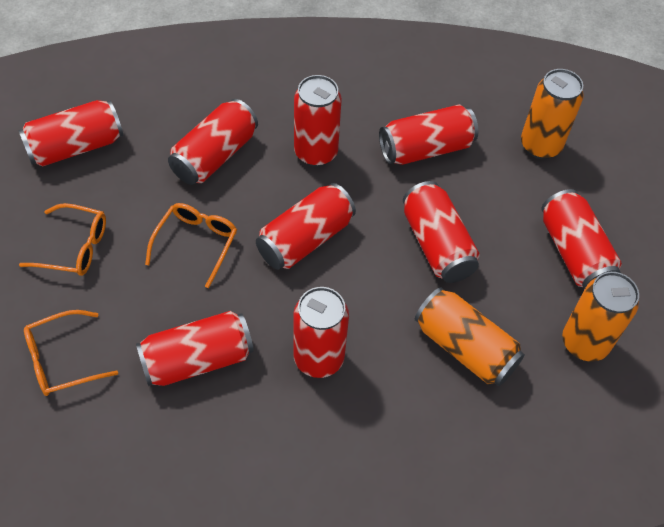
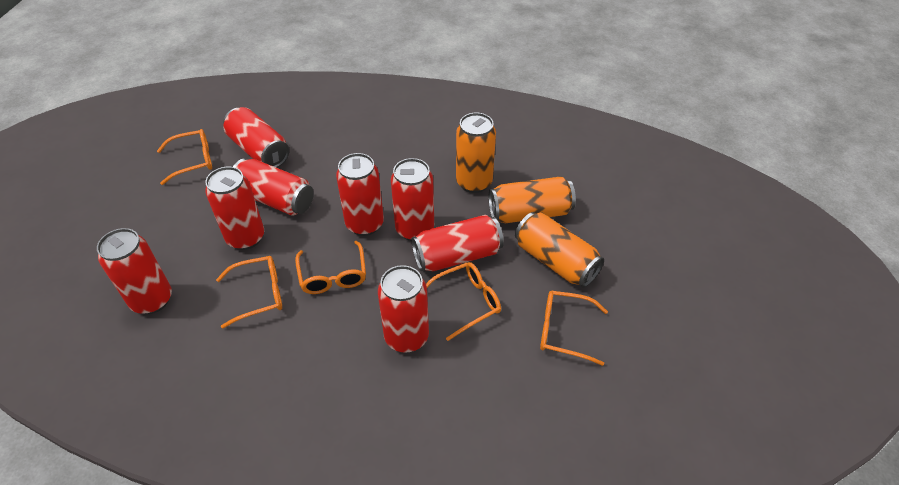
orange glasses: 3 -> 5
red can: 9 -> 8

